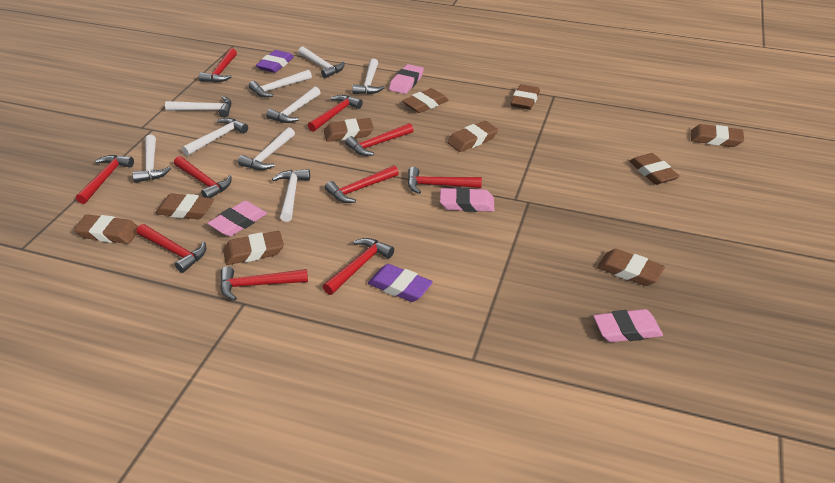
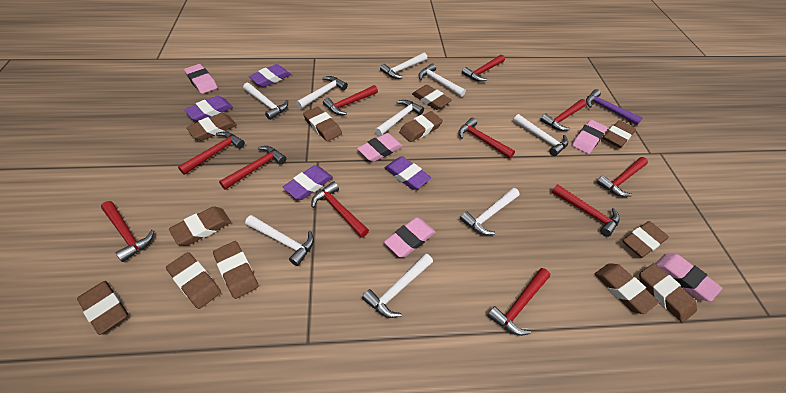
brown eraser: 10 -> 12
pink eraser: 4 -> 5
purple eraser: 2 -> 4
purple hammer: 0 -> 1
red hammer: 10 -> 11

